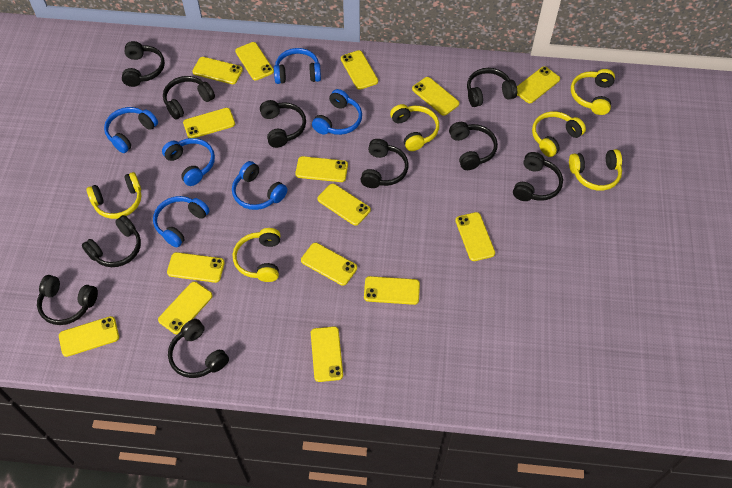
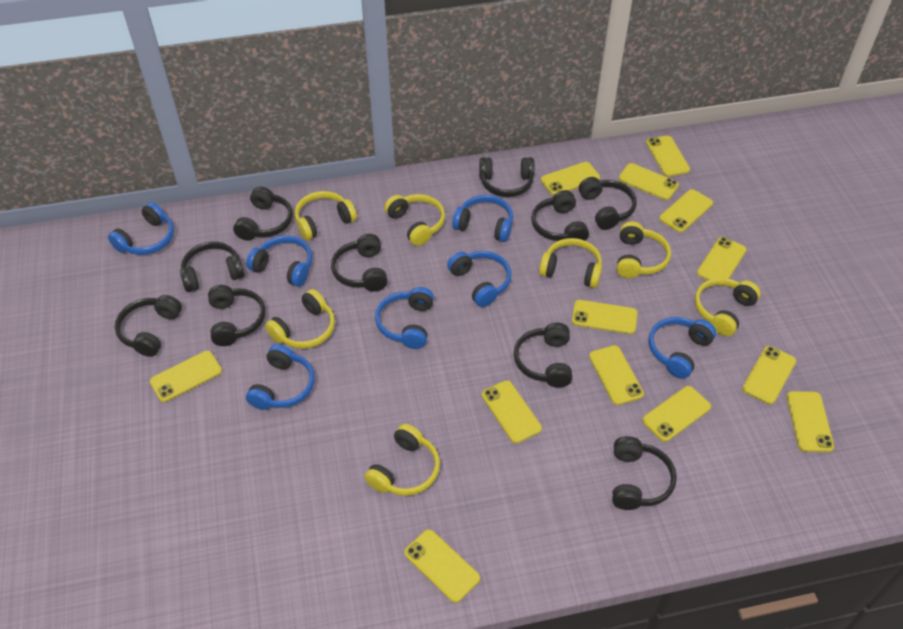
blue headphones: 6 -> 7
yellow headphones: 6 -> 7
yellow phone: 15 -> 13

